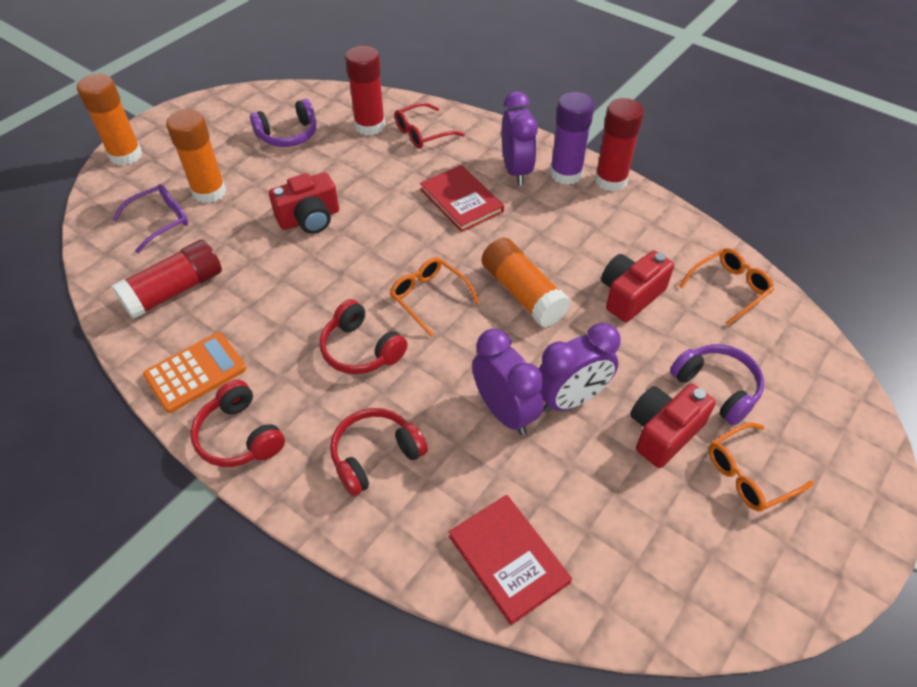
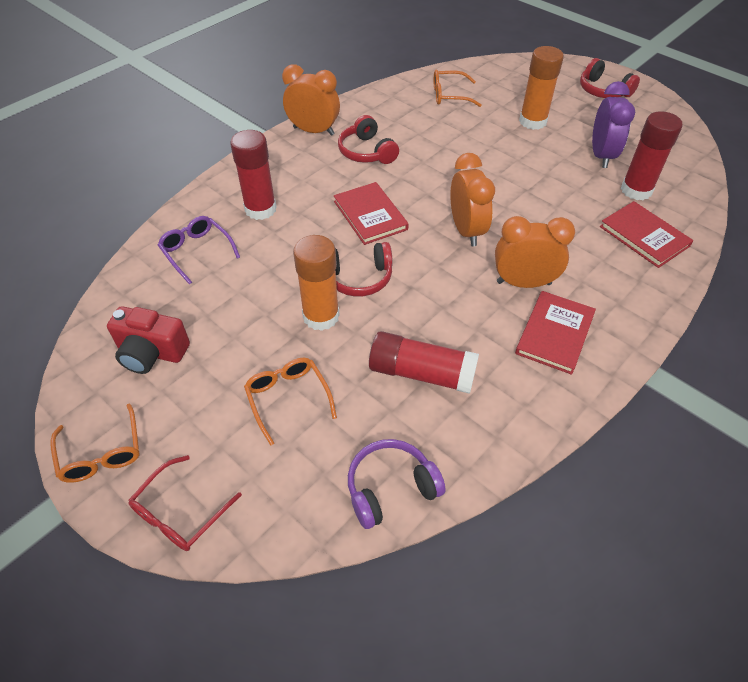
orange calculator: 1 -> 0
orange clock: 0 -> 3
orange glue stick: 3 -> 2
purple clock: 3 -> 1
purple glue stick: 1 -> 0
purple headphones: 2 -> 1
red book: 2 -> 3
red camera: 3 -> 1

